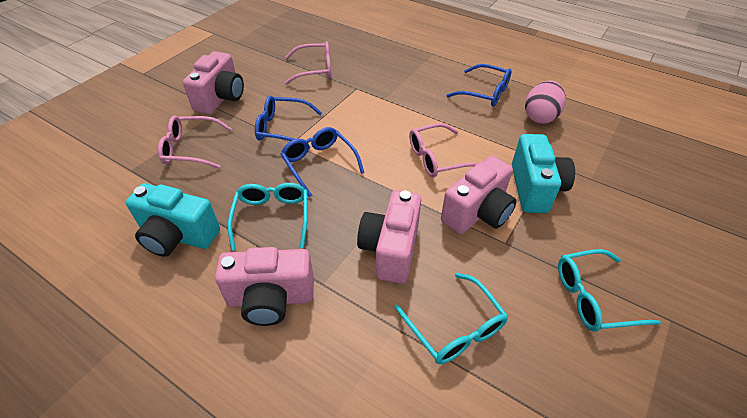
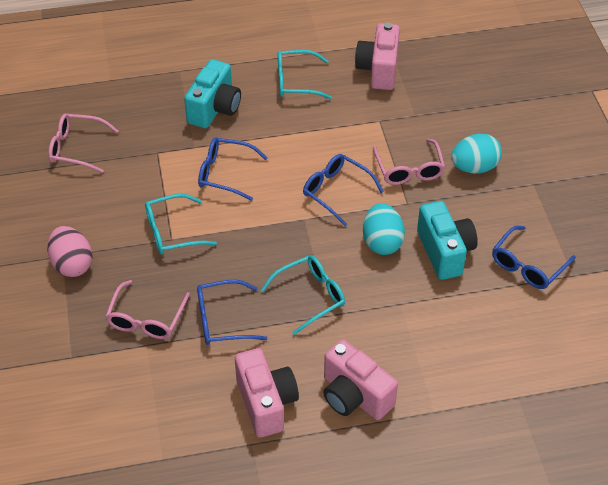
blue glasses: 3 -> 4
pink camera: 4 -> 3
turquoise egg: 0 -> 2

